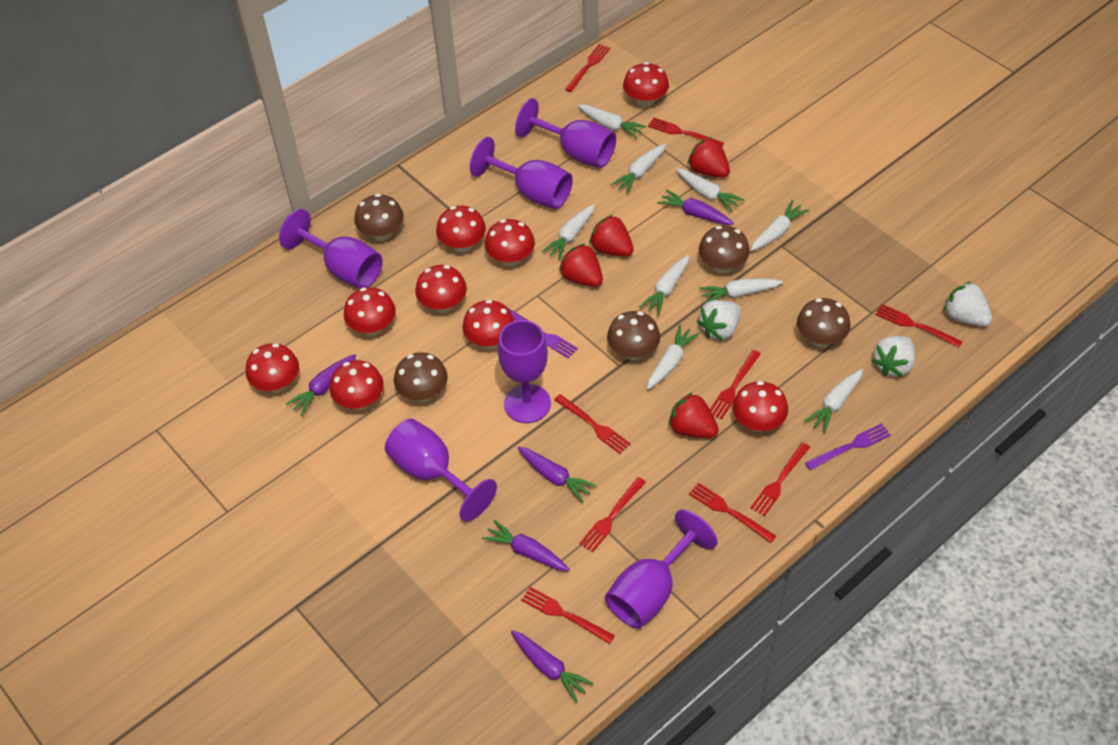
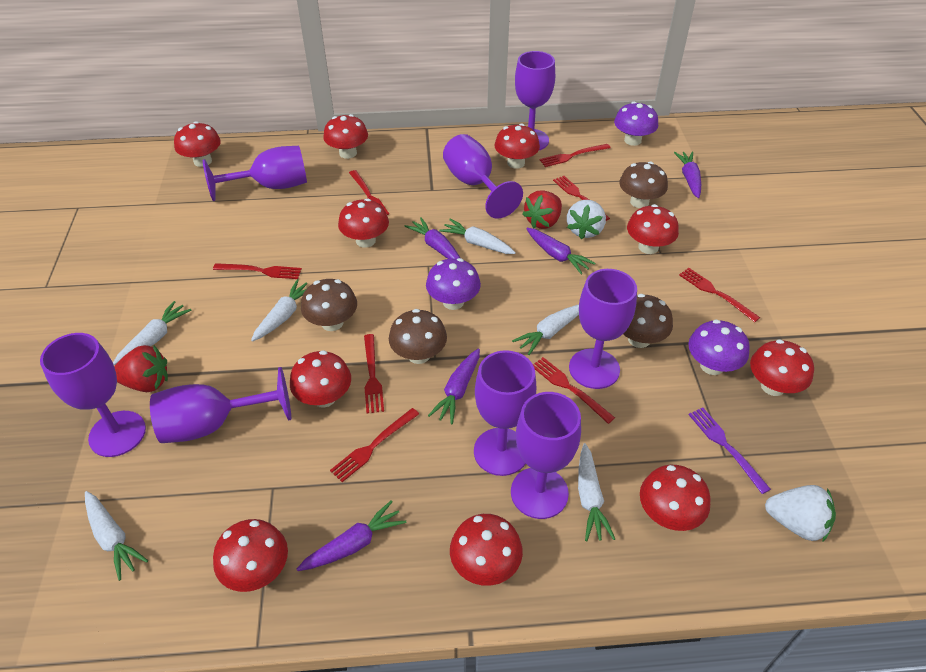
brown mushroom: 5 -> 4
purple fork: 2 -> 1
purple goblet: 6 -> 8
purple mushroom: 0 -> 3
red fork: 9 -> 8
red mushroom: 9 -> 10
red strawberry: 4 -> 2
white carrot: 9 -> 6
white strawberry: 3 -> 2

